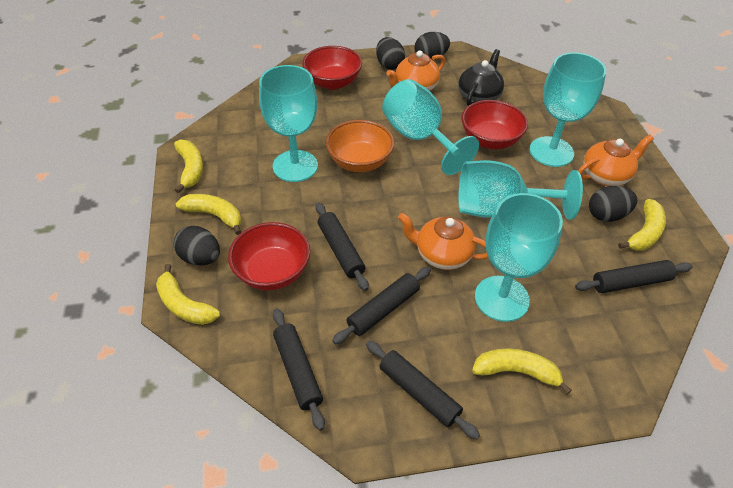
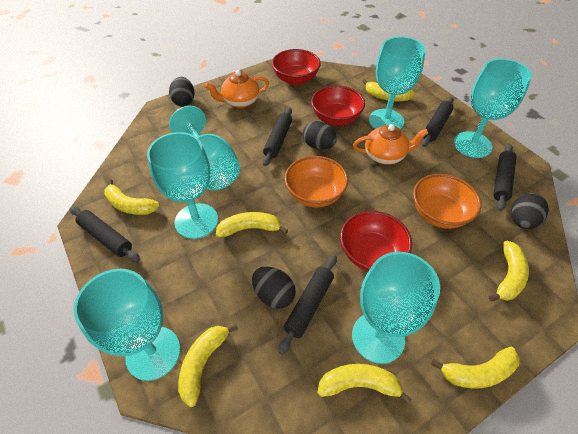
black teapot: 1 -> 0
orange bowl: 1 -> 2
orange teapot: 3 -> 2
turquoise goblet: 5 -> 6
yellow banana: 5 -> 7

